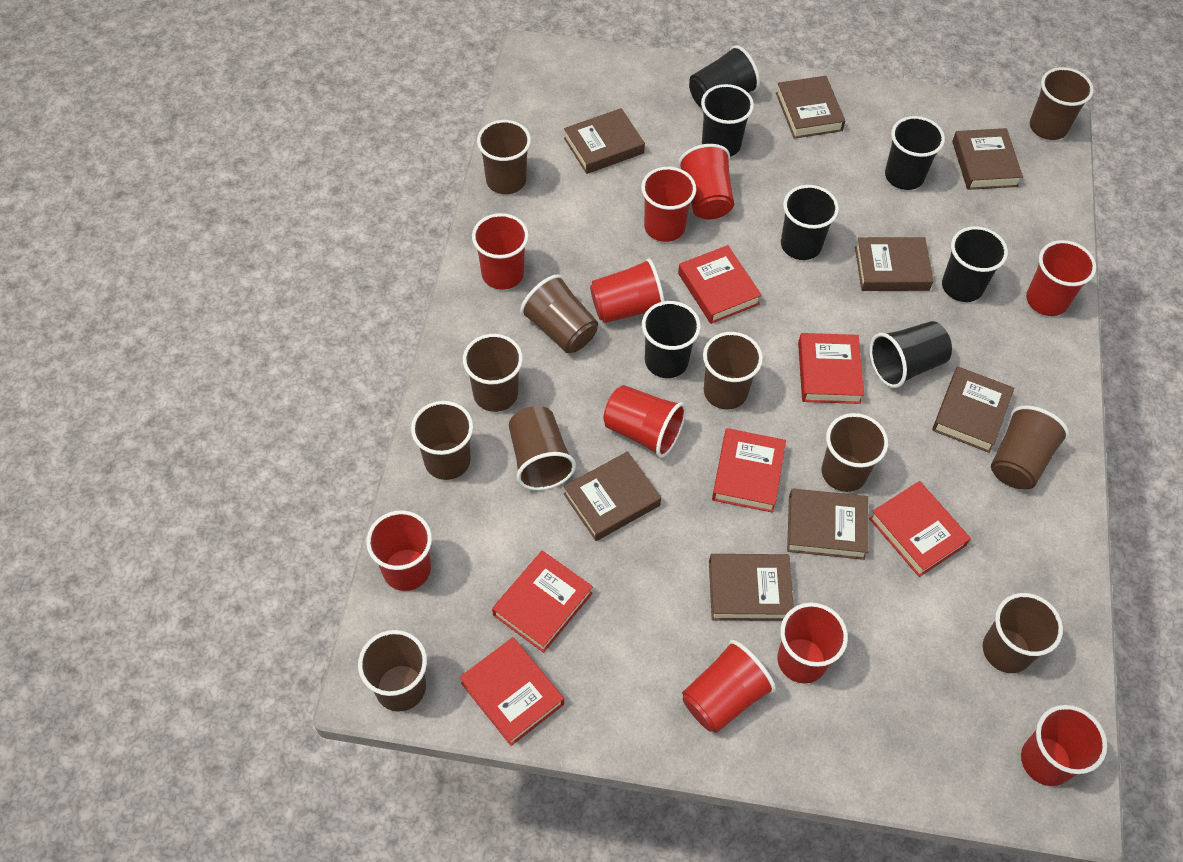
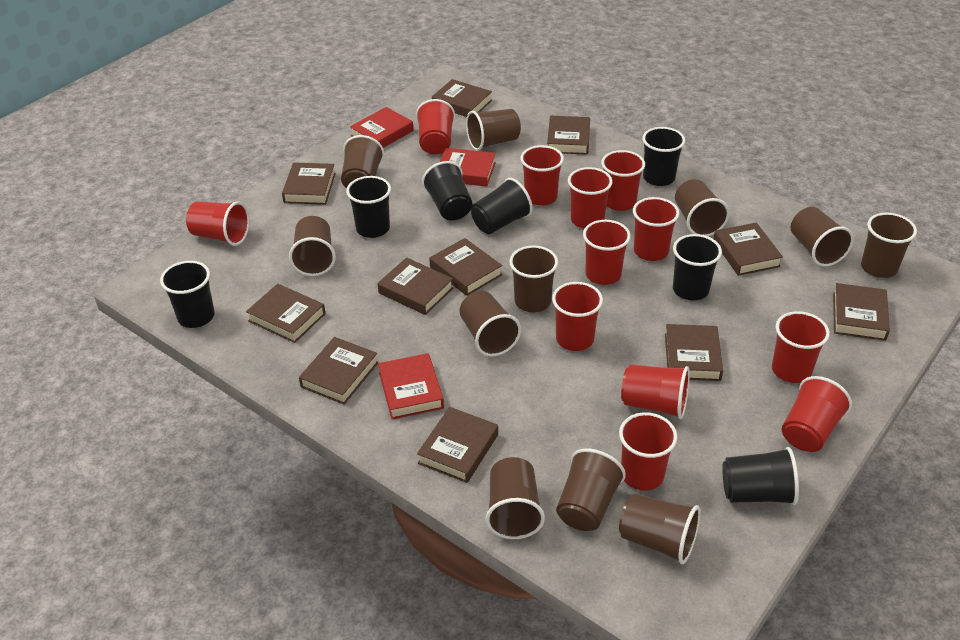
brown book: 8 -> 11
red book: 6 -> 3
red cup: 10 -> 12

